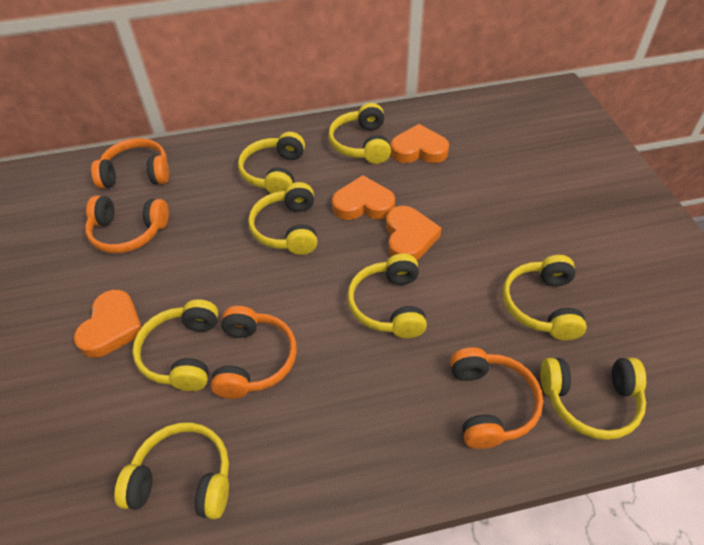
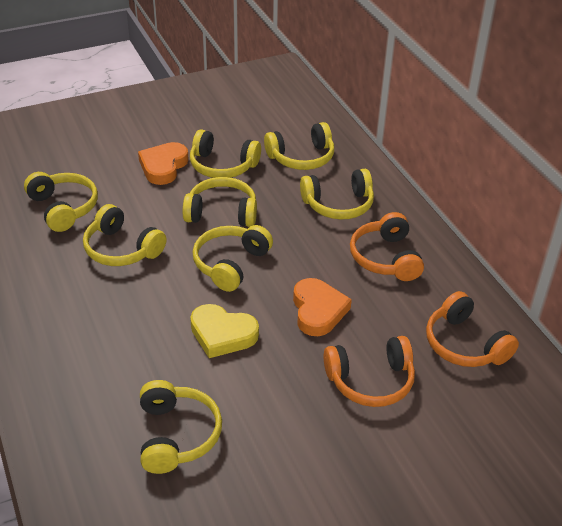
orange headphones: 4 -> 3
orange heart: 4 -> 2
yellow heart: 0 -> 1

